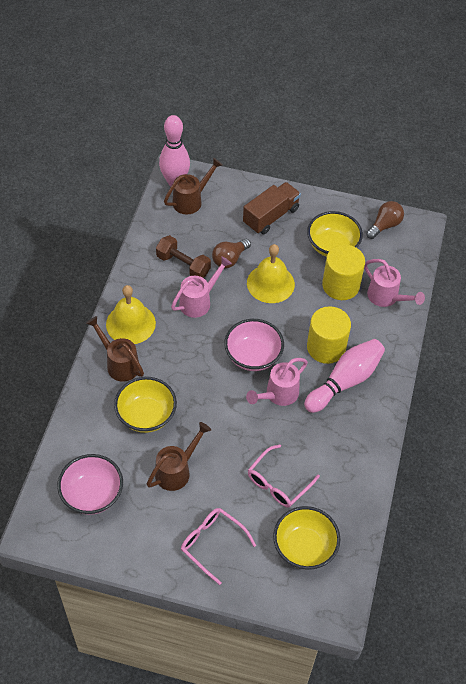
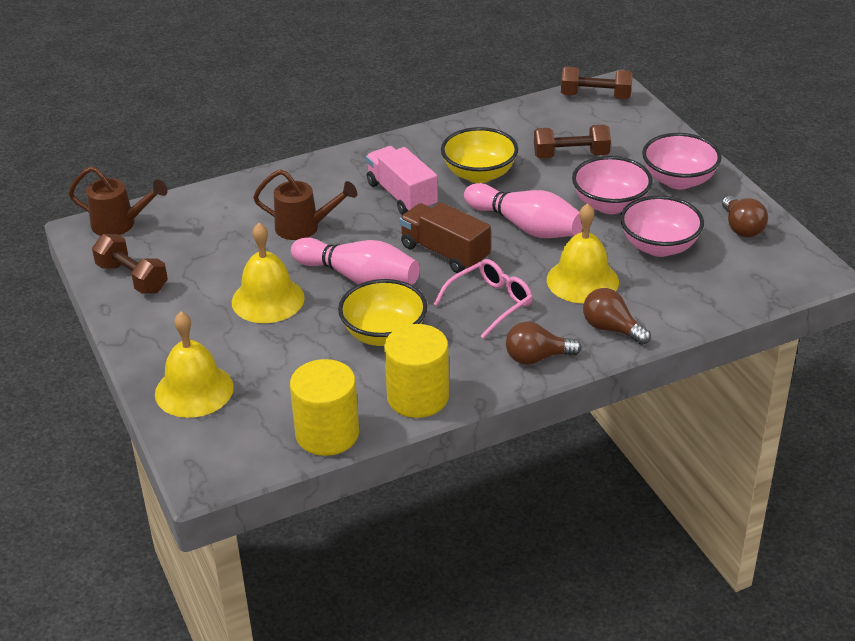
brown dumbbell: 1 -> 3
brown light bulb: 2 -> 3
brown watering can: 3 -> 2
pink bowl: 2 -> 3
pink glasses: 2 -> 1
pink truck: 0 -> 1
pink watering can: 3 -> 0
yellow bell: 2 -> 3
yellow bowl: 3 -> 2

